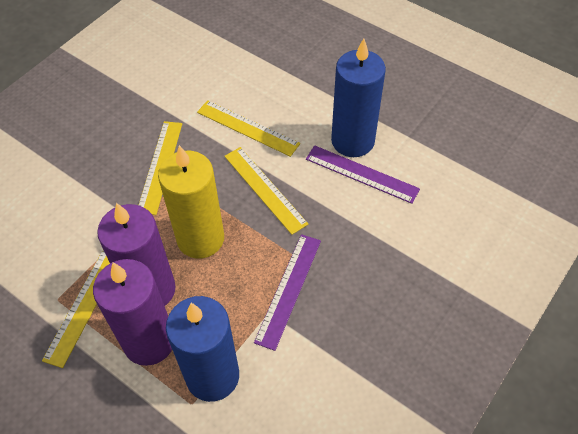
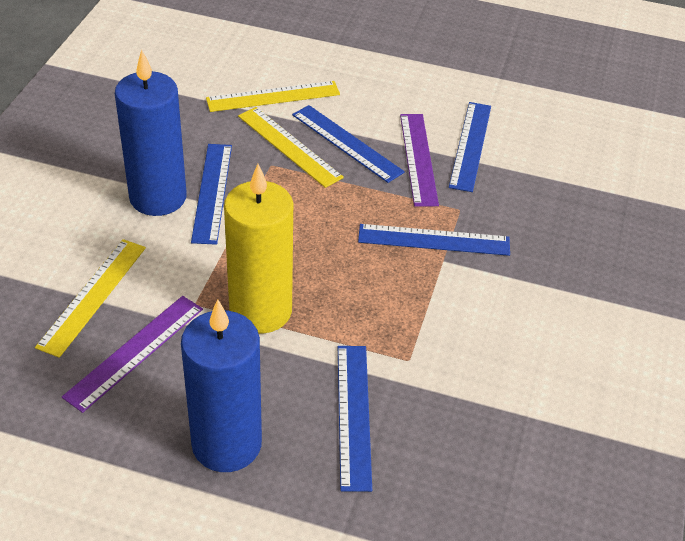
blue ruler: 0 -> 5
purple candle: 2 -> 0
yellow ruler: 4 -> 3

